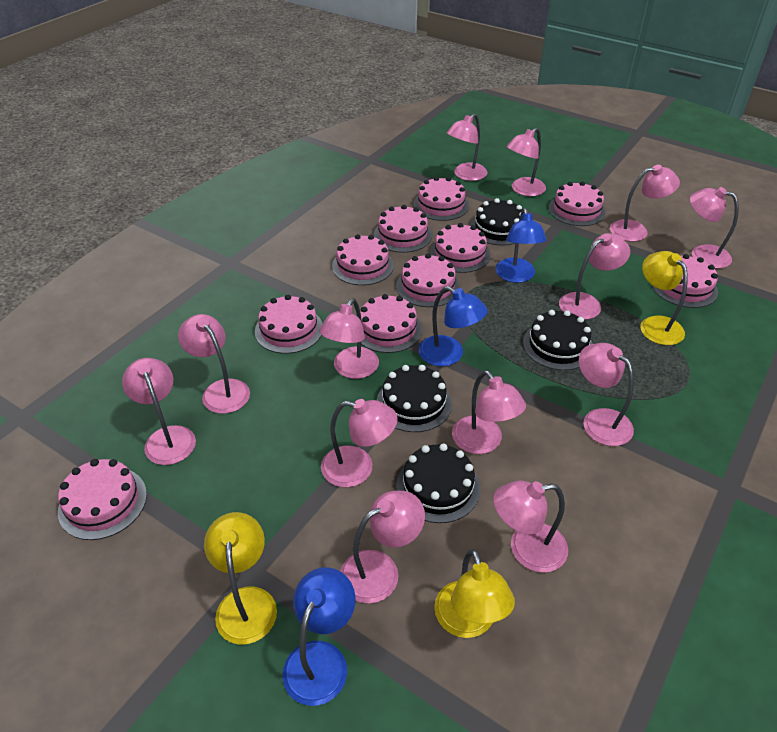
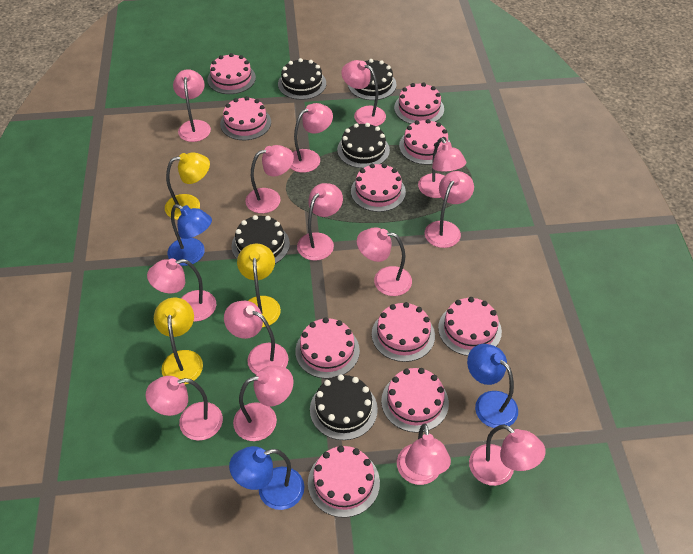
black cake: 4 -> 5
pink lamp: 13 -> 14

